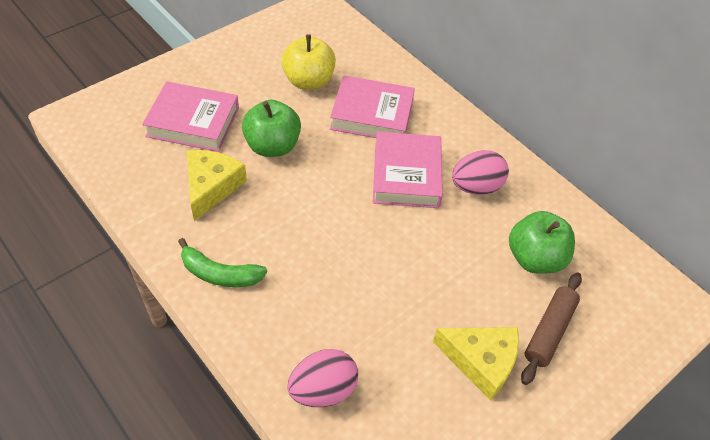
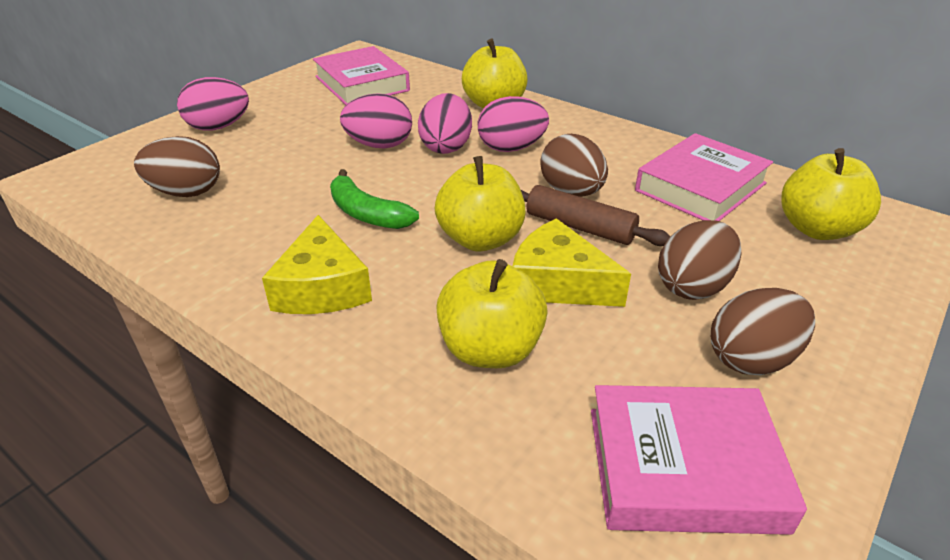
brown egg: 0 -> 4
green apple: 2 -> 0
pink egg: 2 -> 4
yellow apple: 1 -> 4

